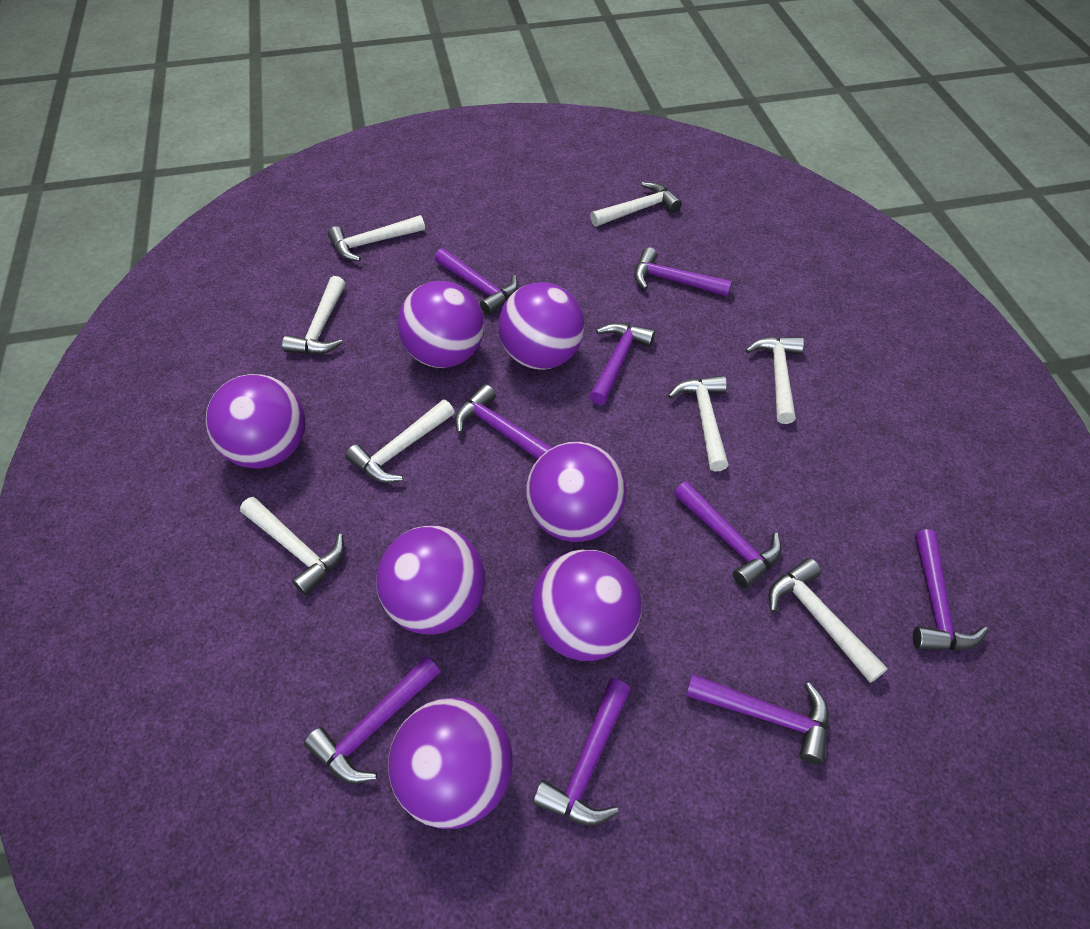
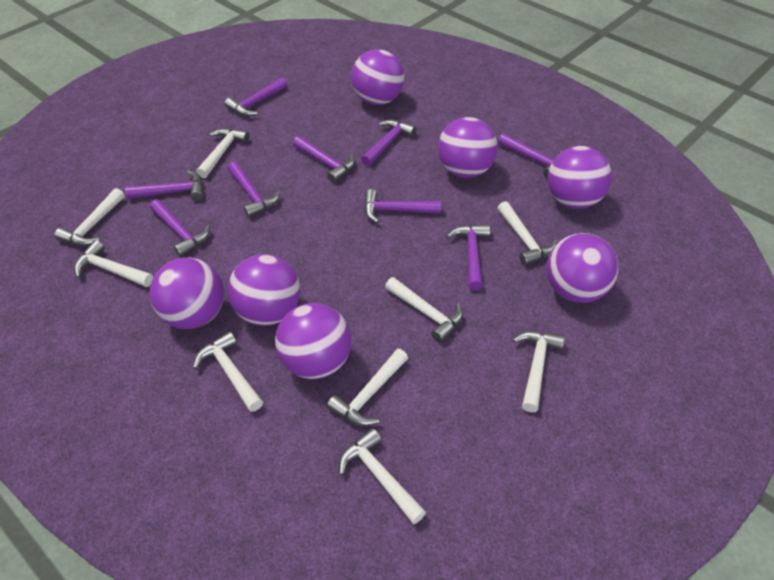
white hammer: 8 -> 9

